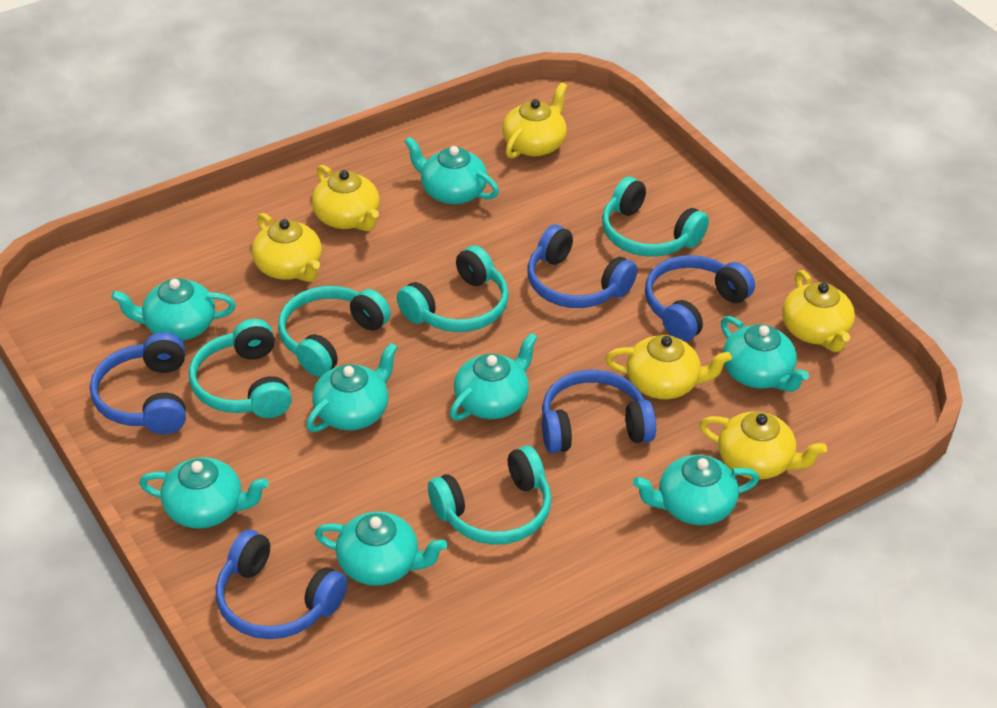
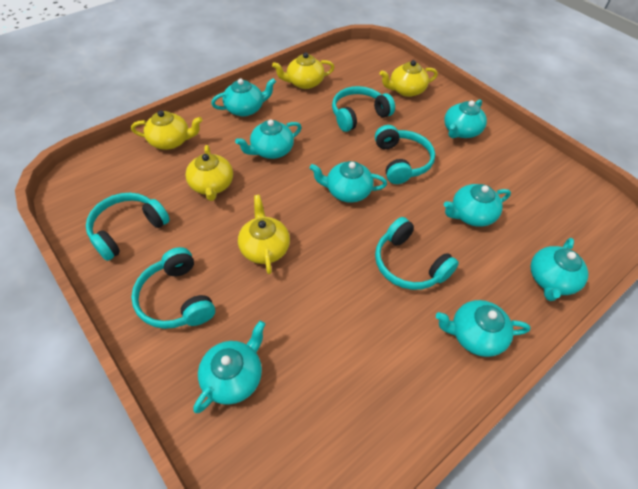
blue headphones: 5 -> 0
yellow teapot: 6 -> 5

